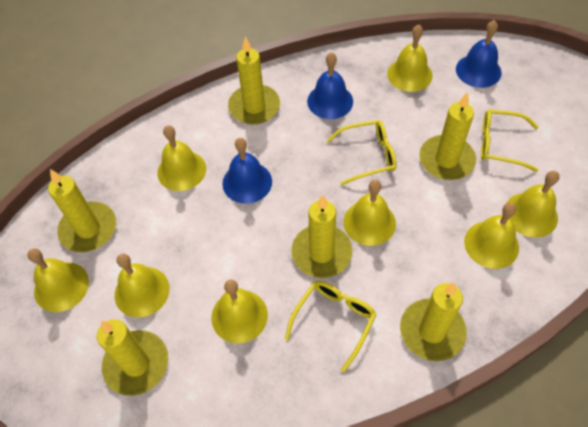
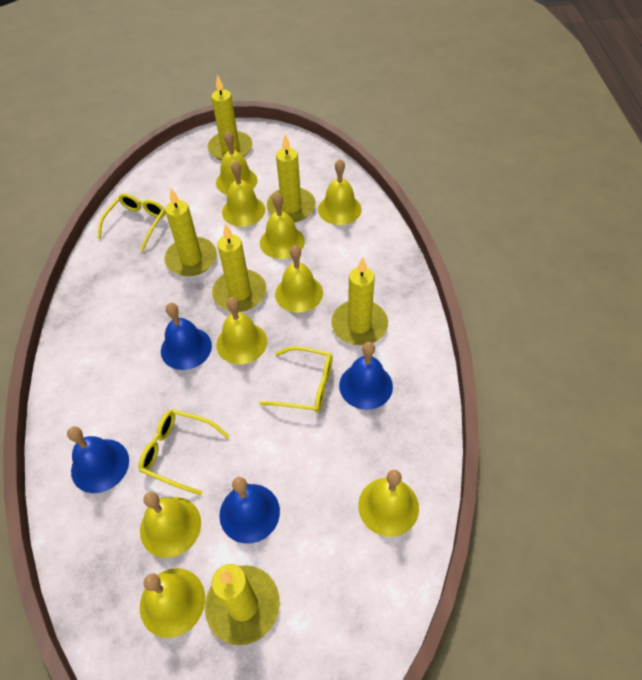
blue bell: 3 -> 4
yellow bell: 8 -> 9

